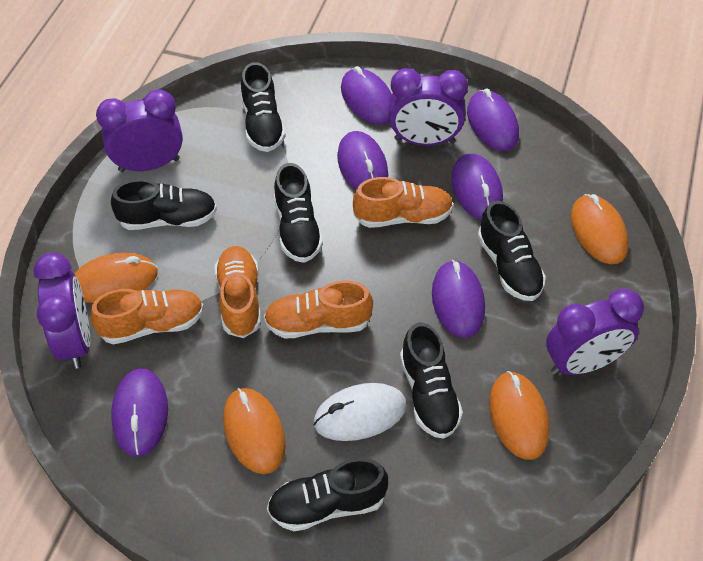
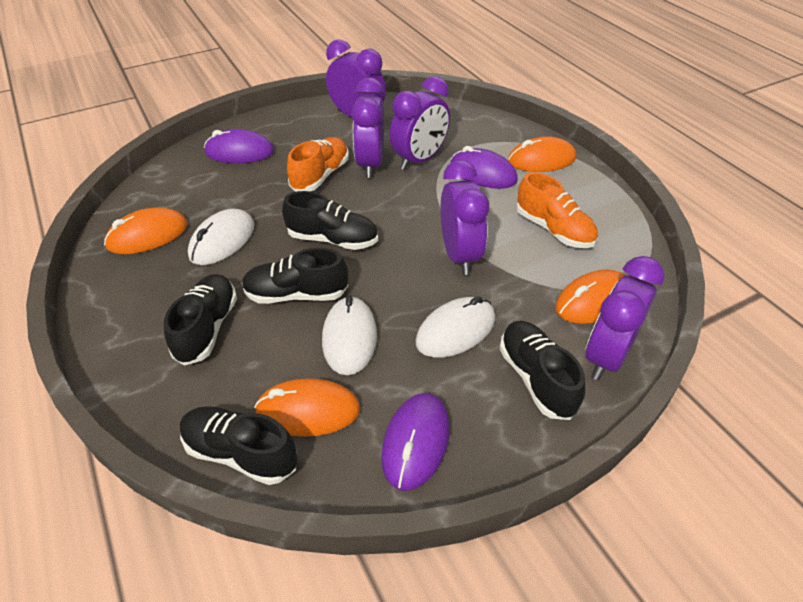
black shoe: 6 -> 5
orange shoe: 4 -> 2
purple clock: 4 -> 5
purple mouse: 6 -> 3
white mouse: 1 -> 3

